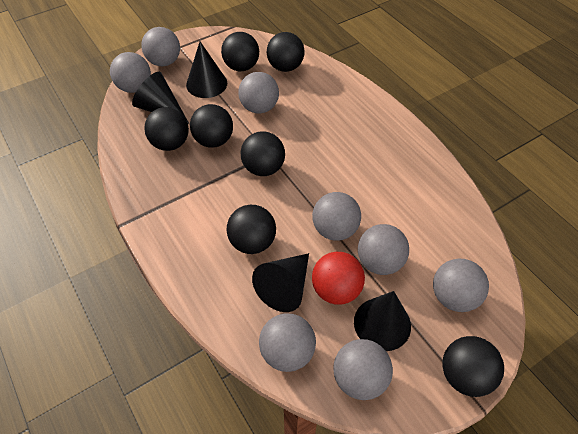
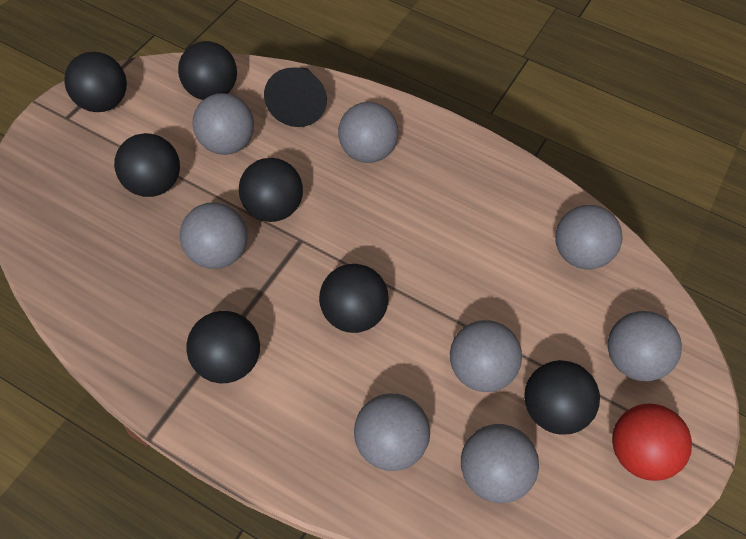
black cone: 4 -> 1

